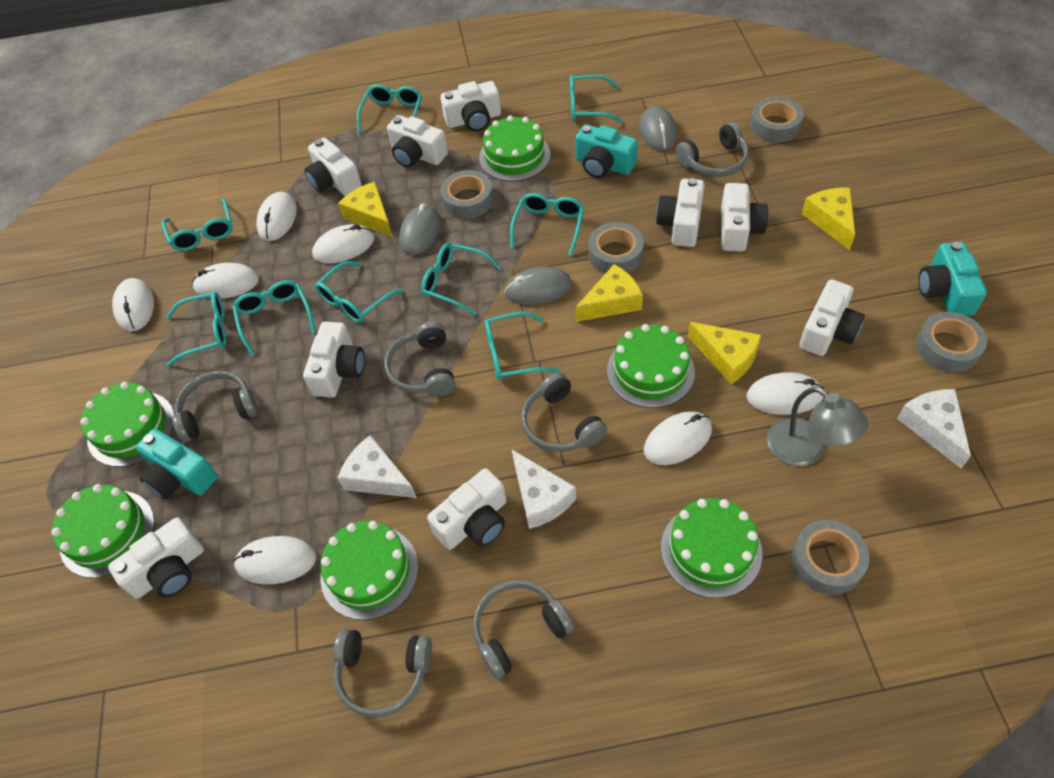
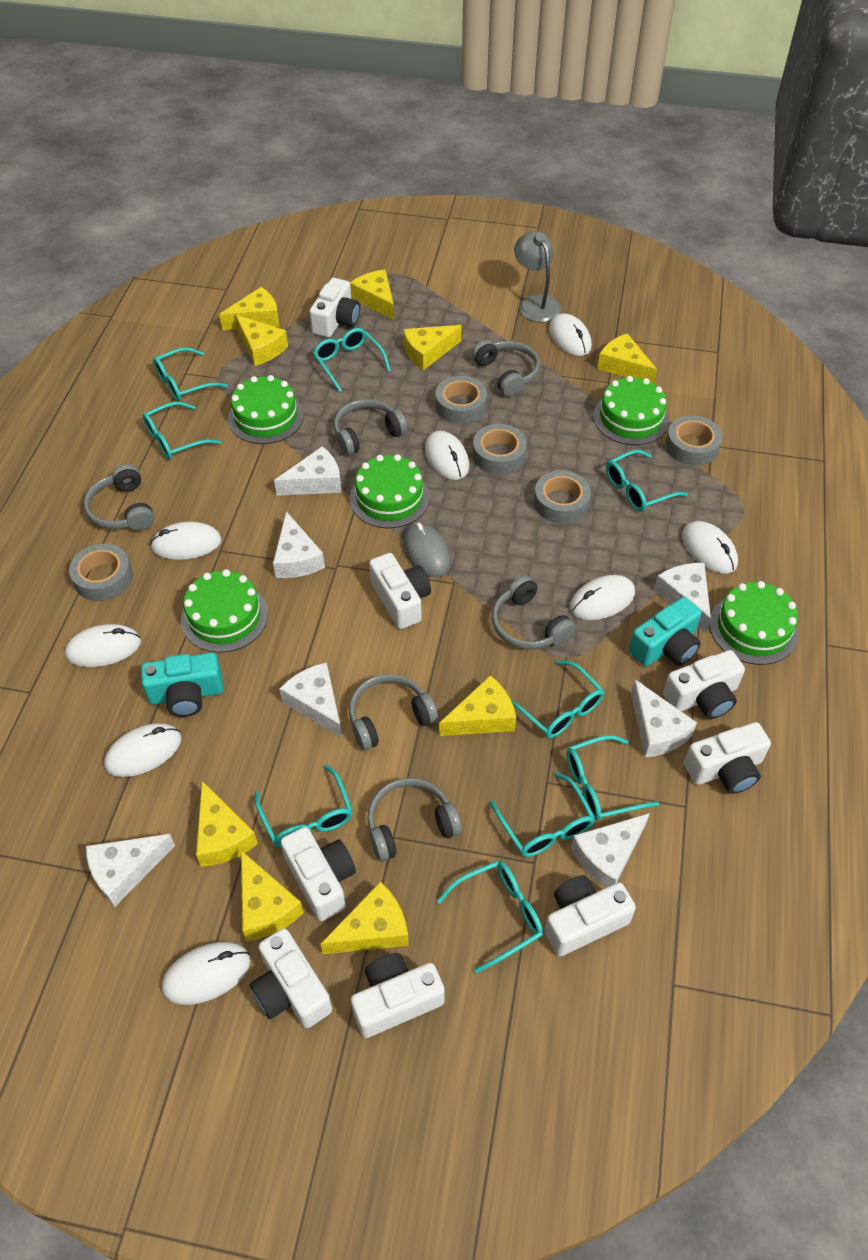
green cake: 6 -> 5
grey mouse: 3 -> 1
turquoise camera: 3 -> 2
white camera: 9 -> 8
white cheese: 3 -> 7
white mouse: 7 -> 8
yellow cheese: 4 -> 9

